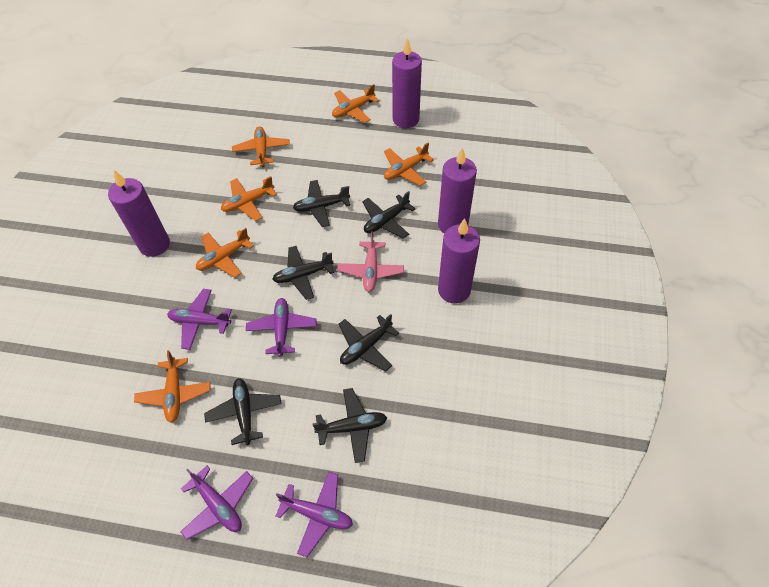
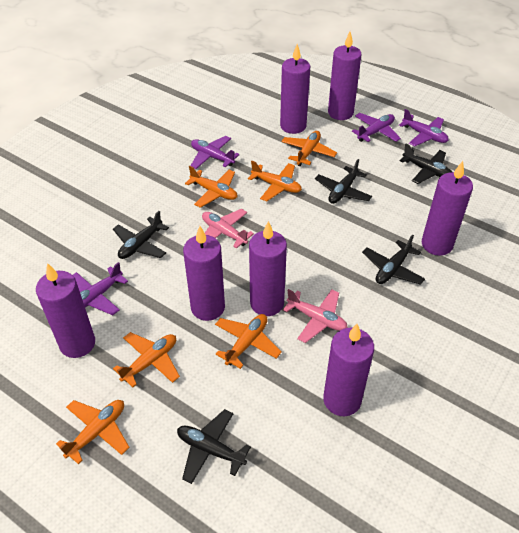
black plane: 6 -> 5
pink plane: 1 -> 2
purple candle: 4 -> 7

